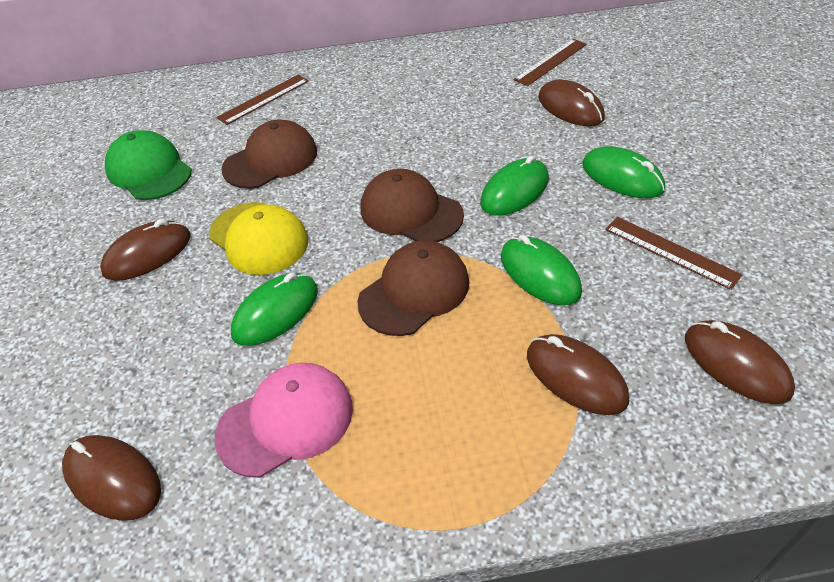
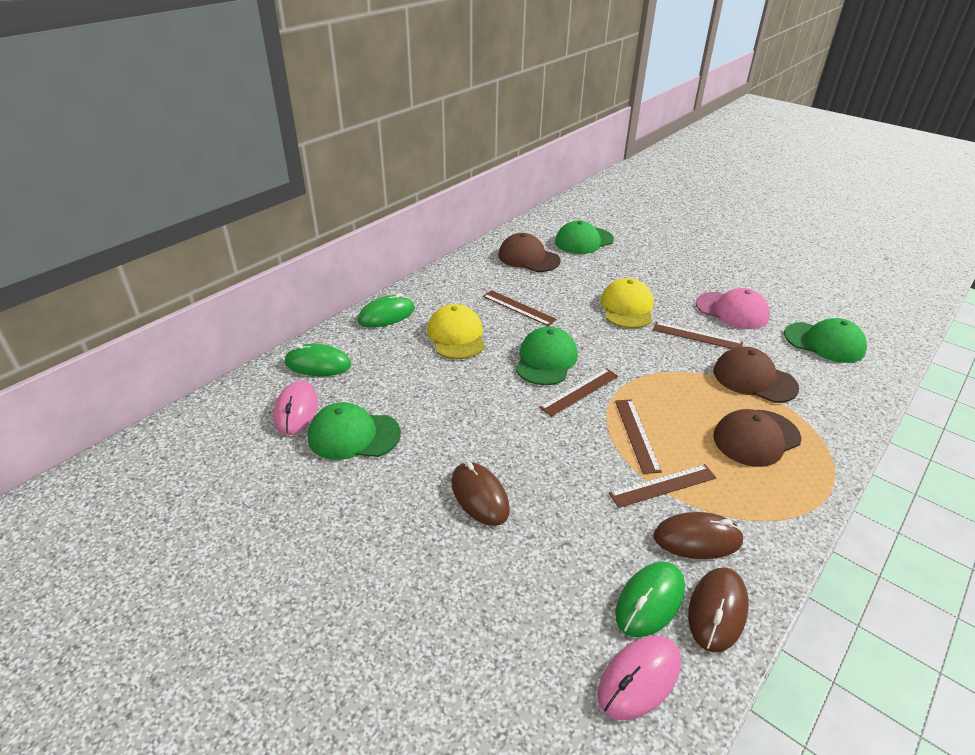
brown mouse: 5 -> 3
brown ruler: 3 -> 5
green cap: 1 -> 4
green mouse: 4 -> 3
pink mouse: 0 -> 2
yellow cap: 1 -> 2

